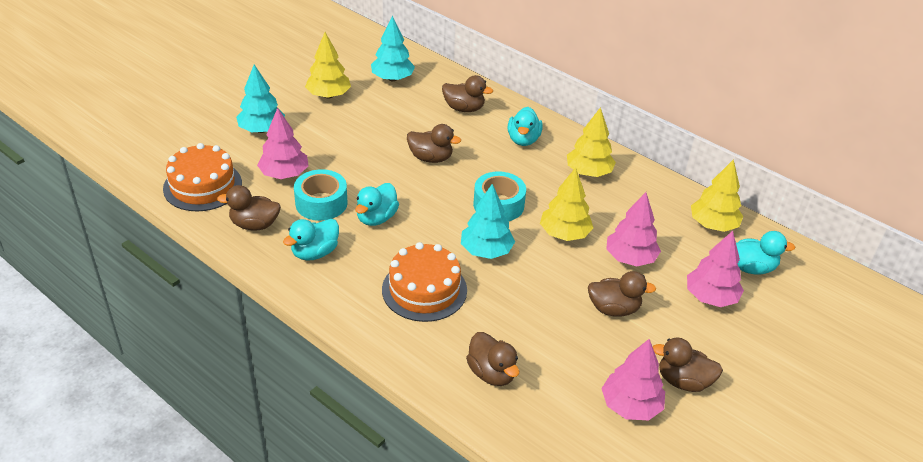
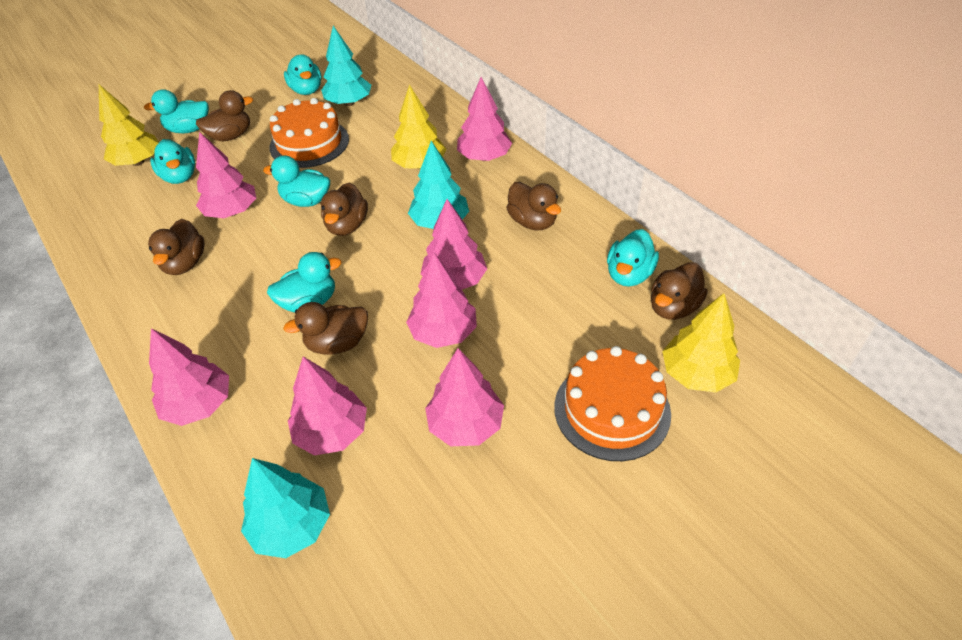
pink tree: 4 -> 7
turquoise duck: 4 -> 6
turquoise tape: 2 -> 0
yellow tree: 4 -> 3

